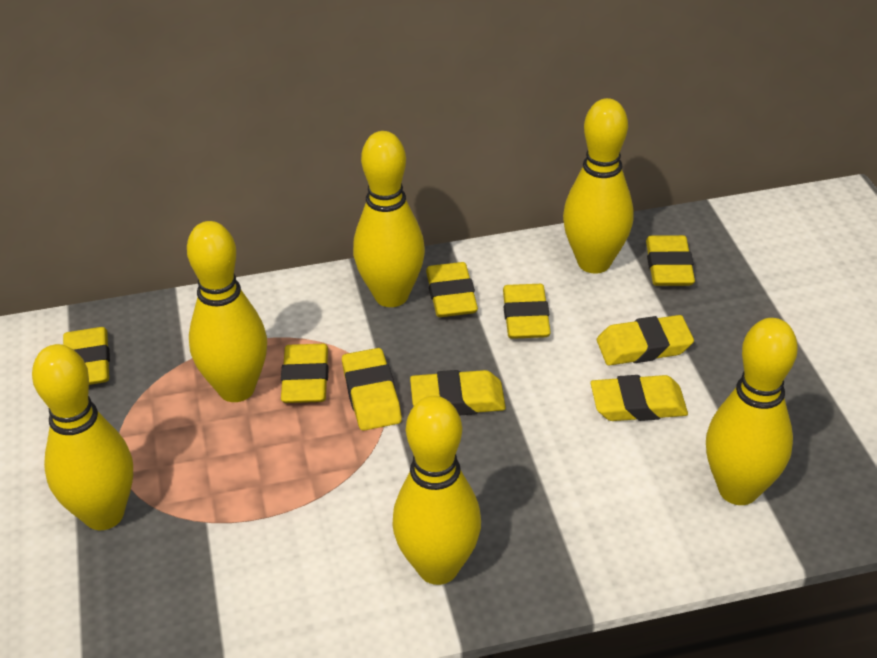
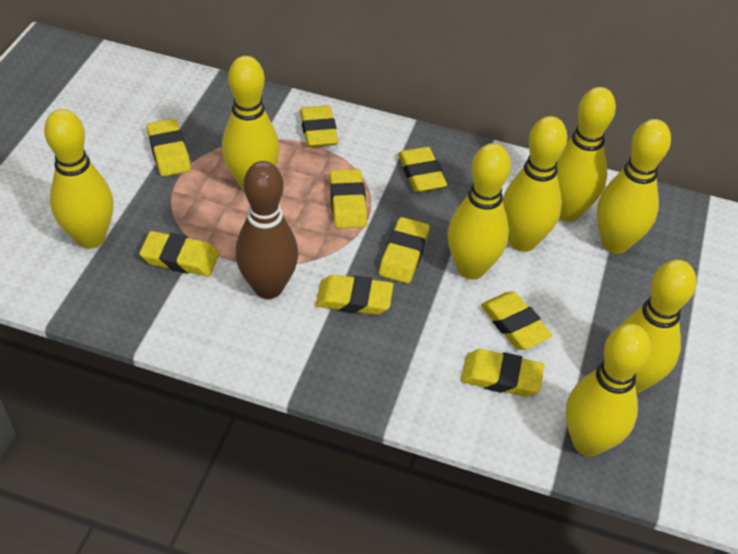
brown bowling pin: 0 -> 1
yellow bowling pin: 6 -> 8

